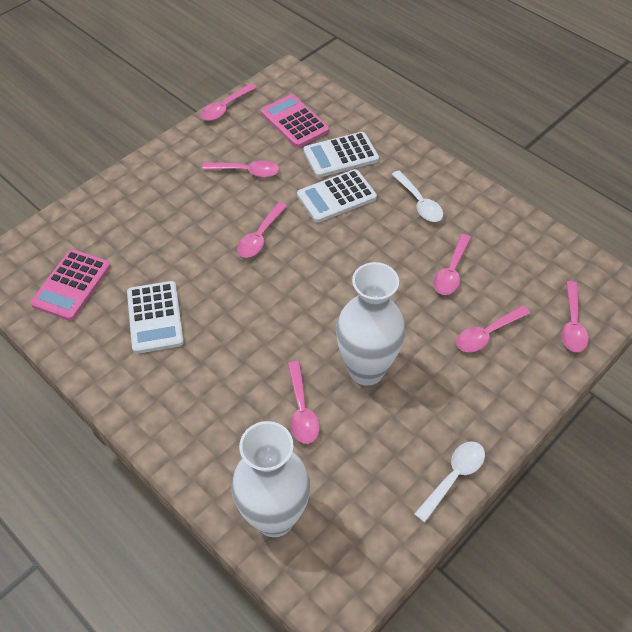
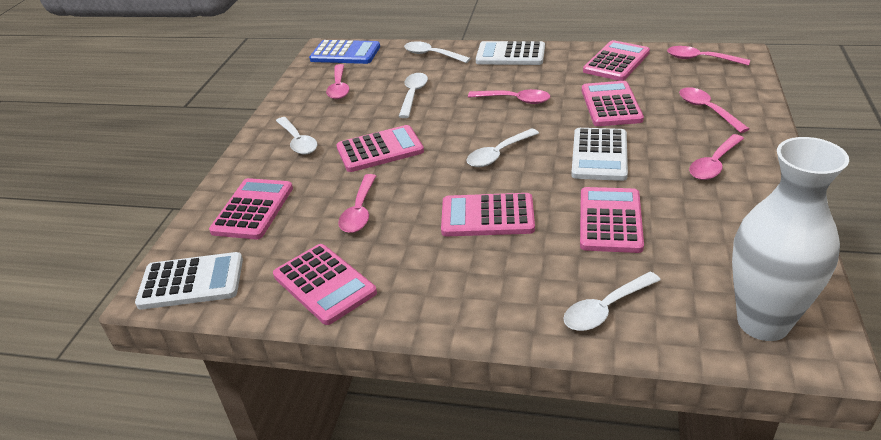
blue calculator: 0 -> 1
pink calculator: 2 -> 7
pink spoon: 7 -> 6
white spoon: 2 -> 5
white vase: 2 -> 1

